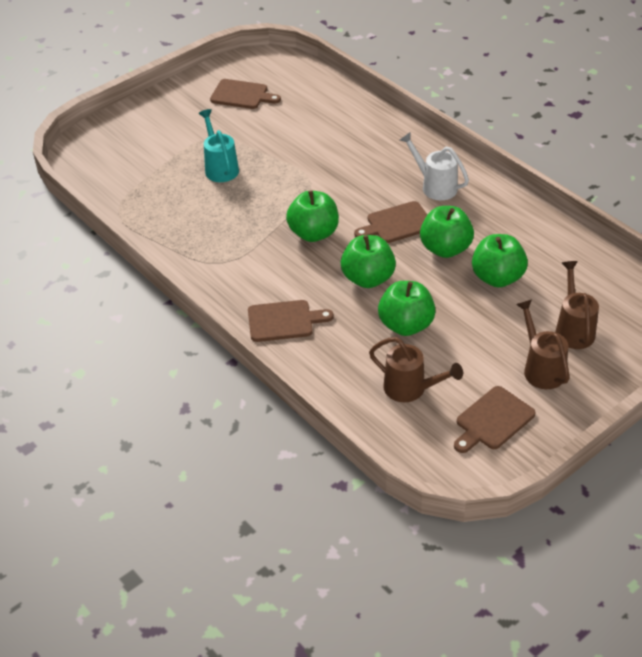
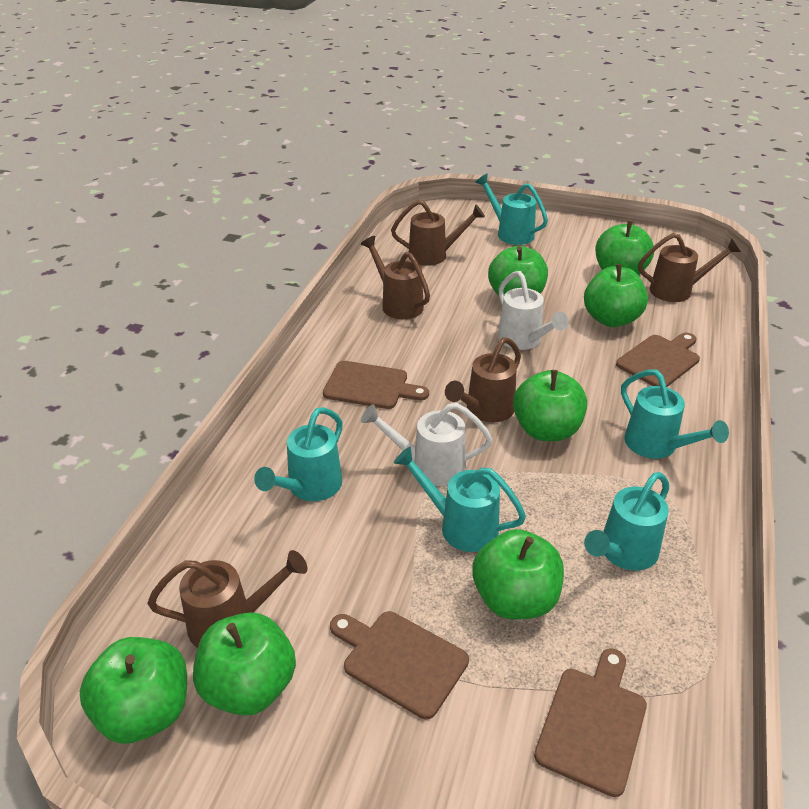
brown watering can: 3 -> 5
green apple: 5 -> 7
turquoise watering can: 1 -> 5
white watering can: 1 -> 2

